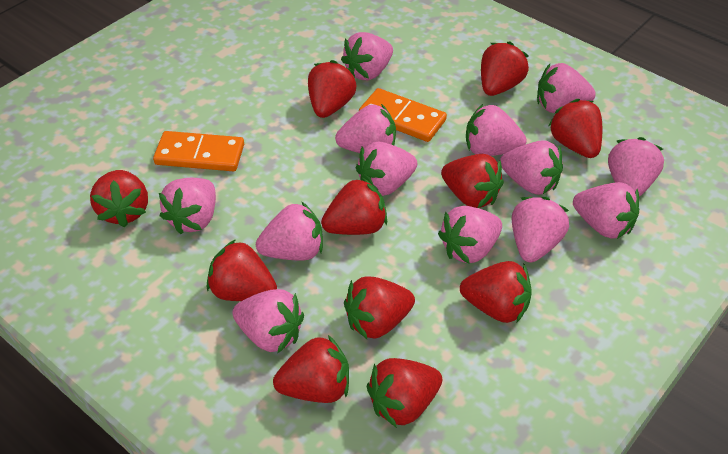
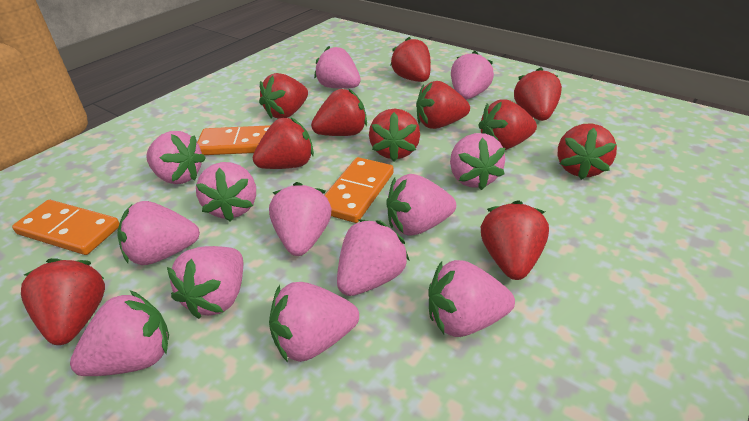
orange domino: 2 -> 3

